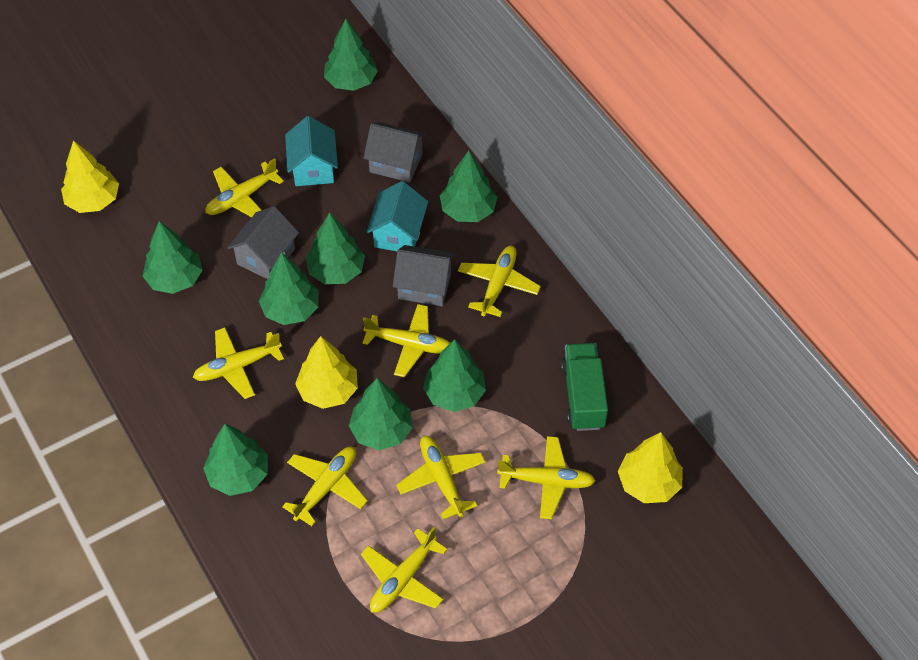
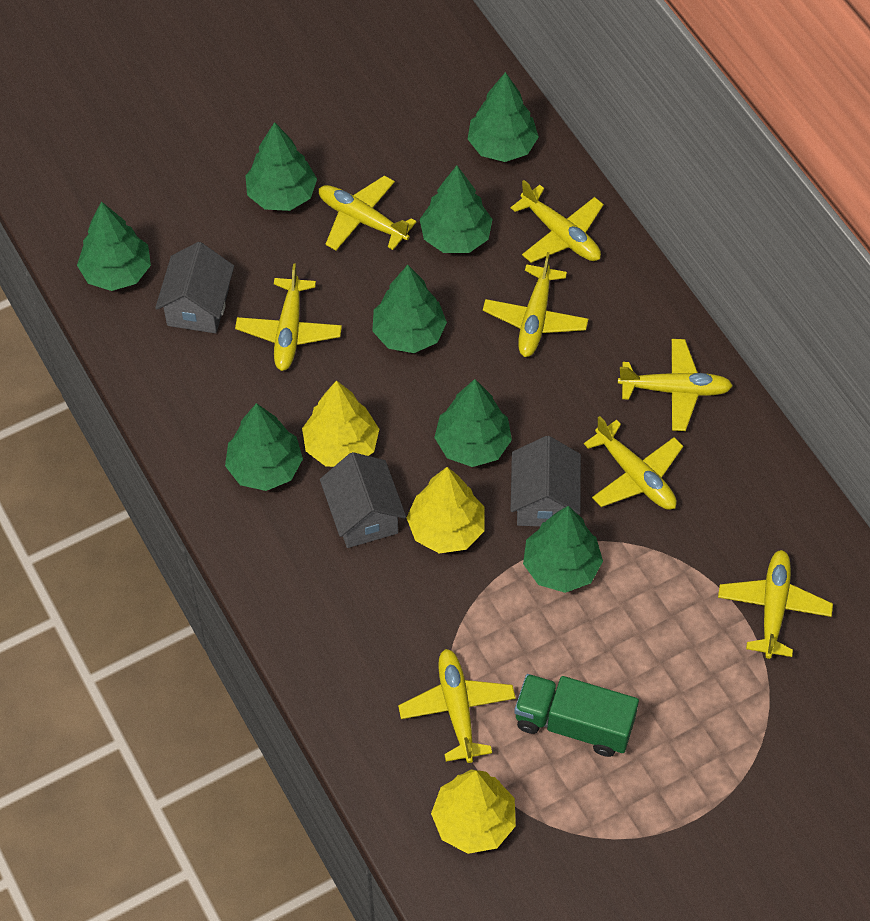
turquoise house: 2 -> 0

